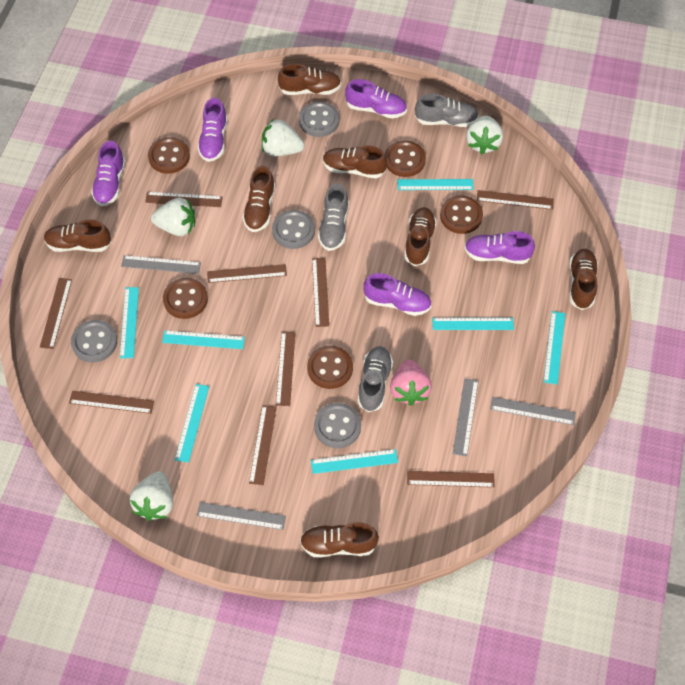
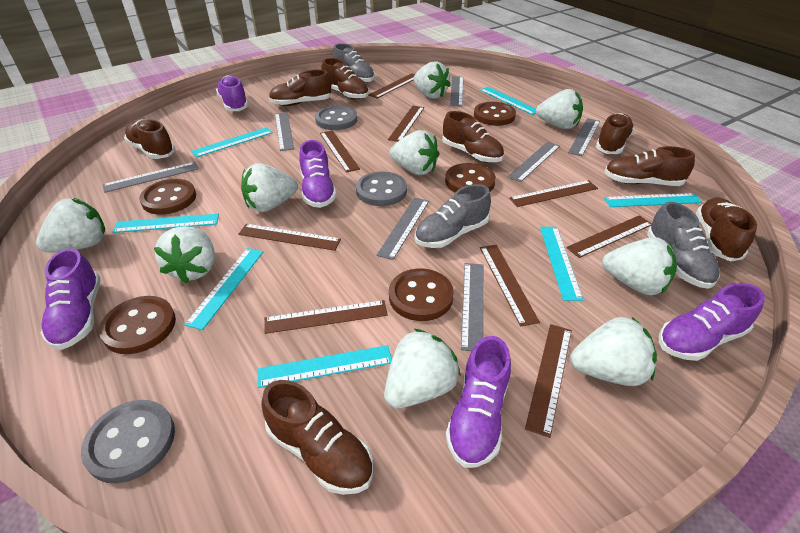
brown shoe: 7 -> 8
grey button: 4 -> 3
grey ruler: 4 -> 7
pink strawberry: 1 -> 0
white strawberry: 4 -> 9

